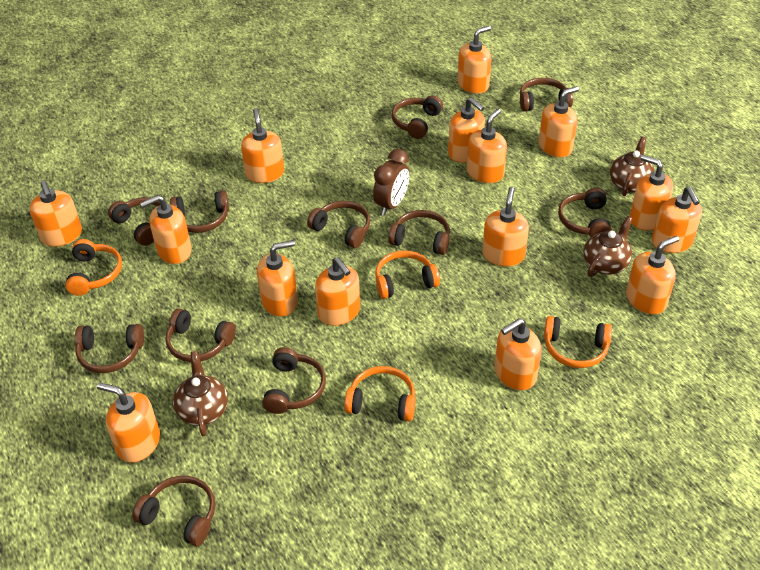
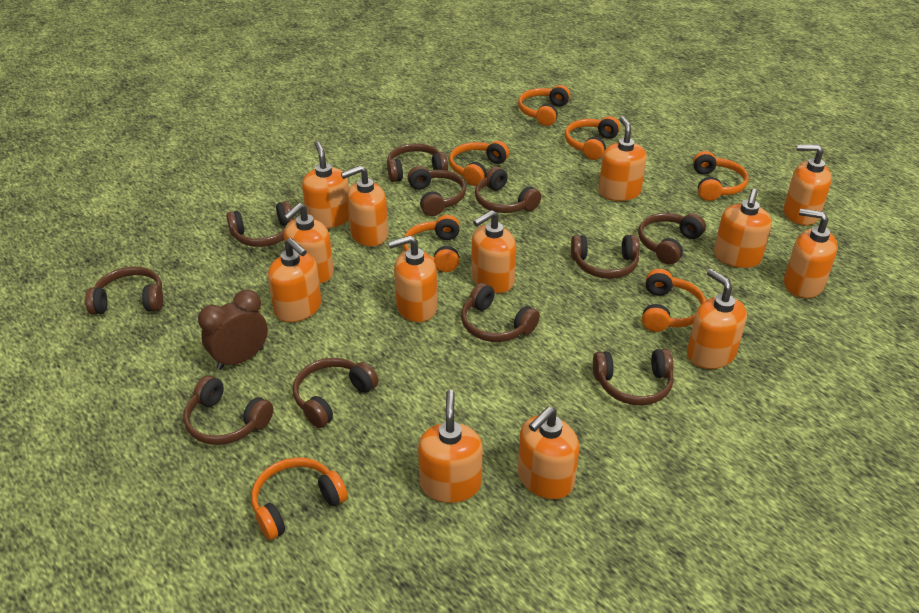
brown teapot: 3 -> 0
orange headphones: 4 -> 7
orange soap dispenser: 15 -> 13

